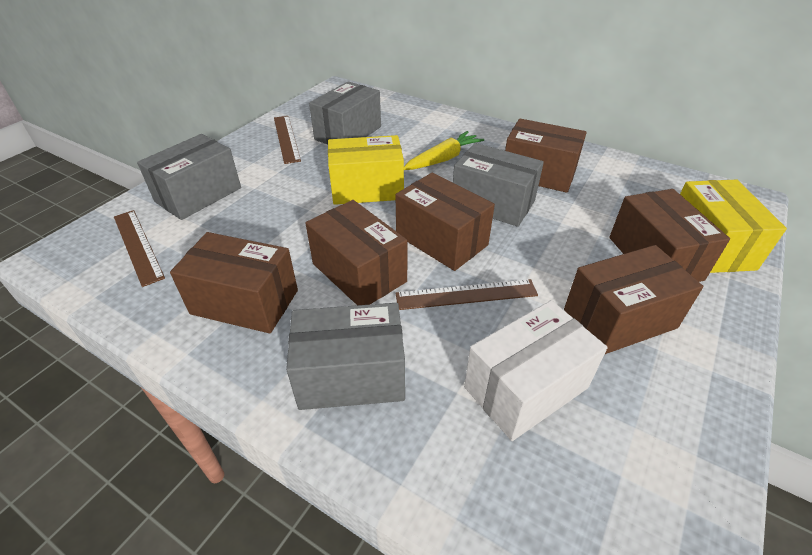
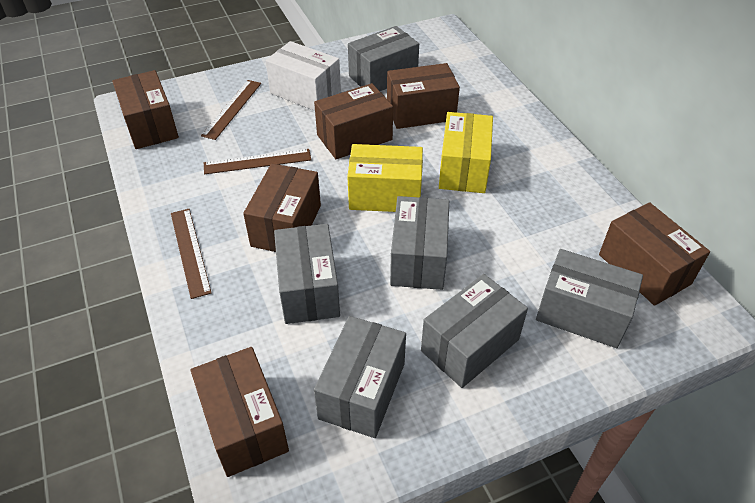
grey box: 4 -> 6
yellow carrot: 1 -> 0

